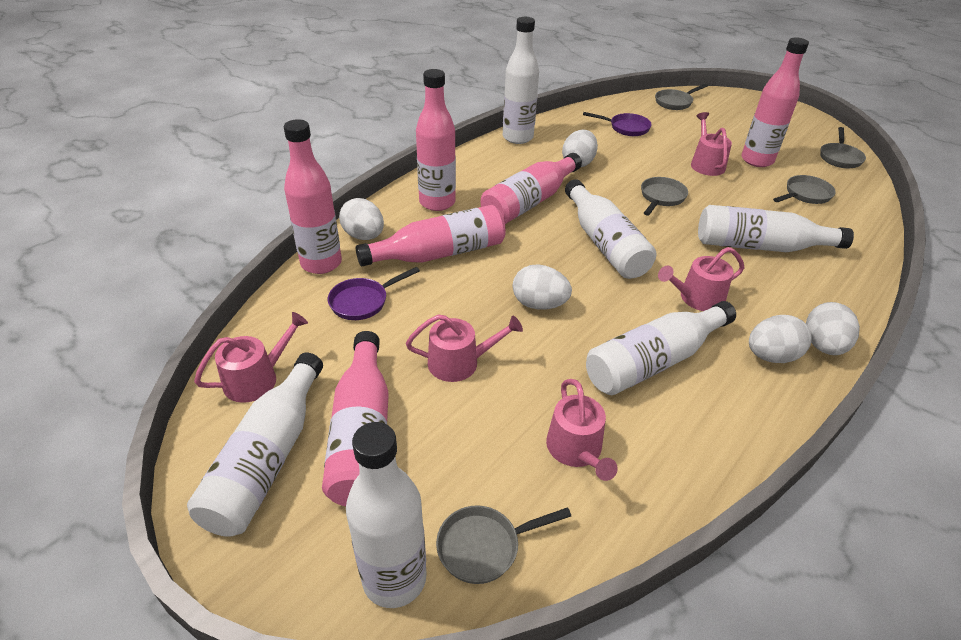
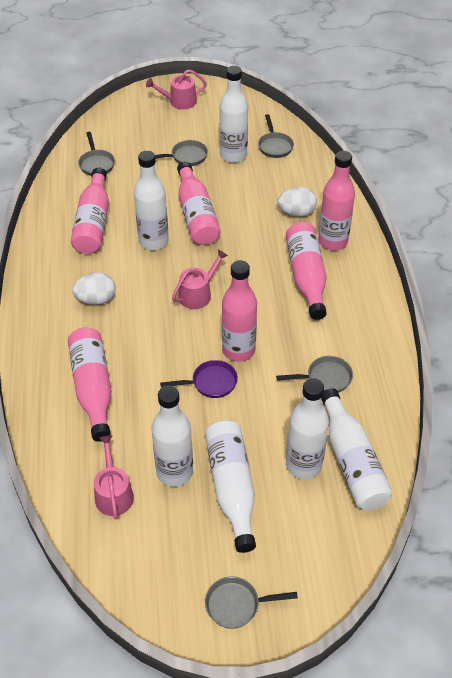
pink watering can: 5 -> 3
purple pan: 2 -> 1
white egg: 5 -> 2

